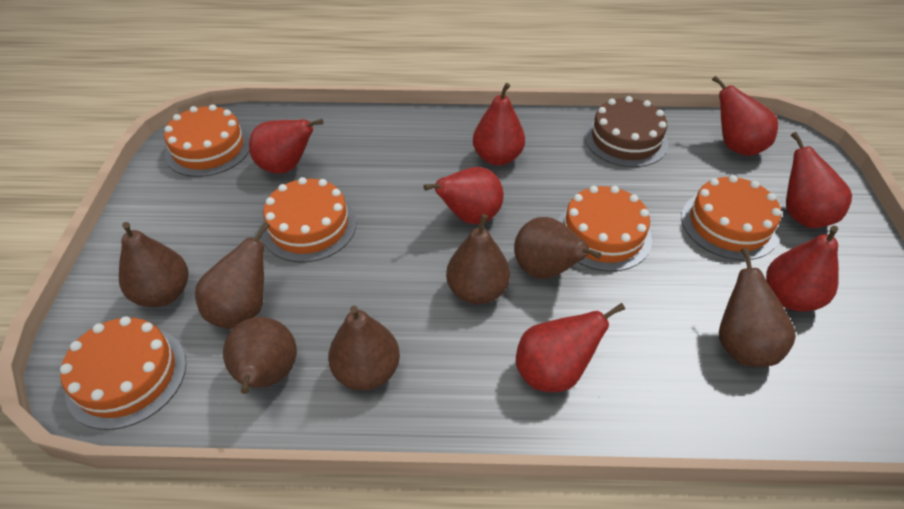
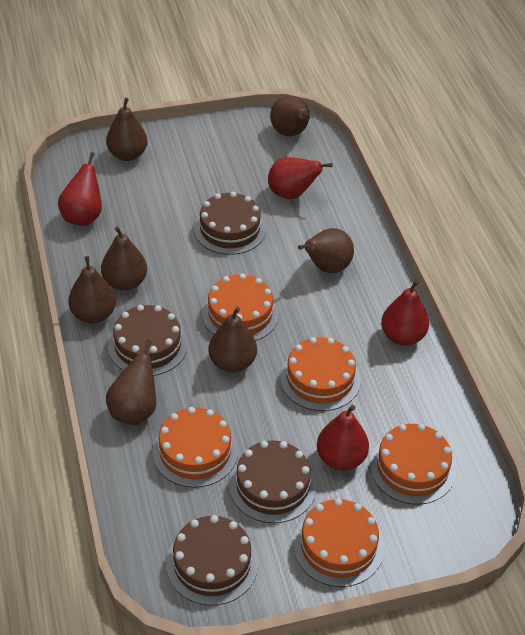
brown cake: 1 -> 4
red pear: 7 -> 4

